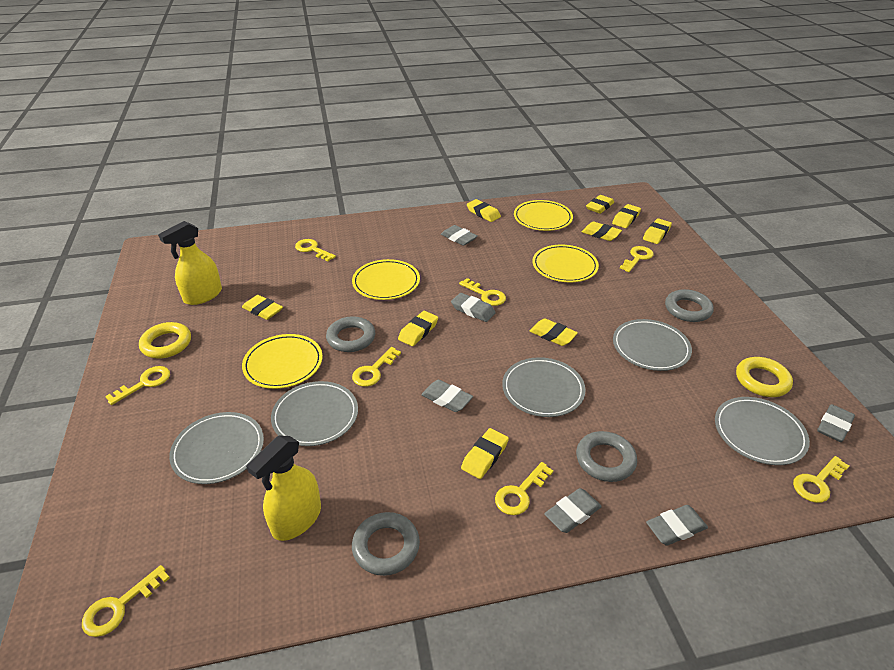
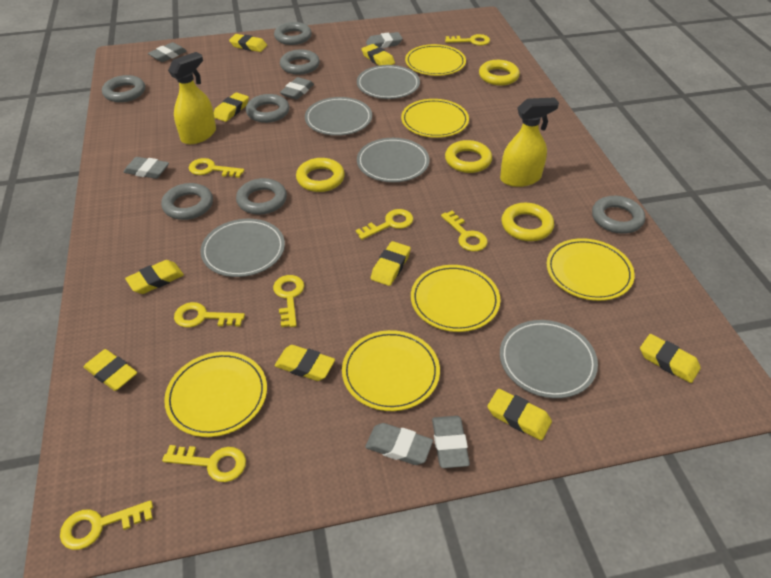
grey ring: 4 -> 7
yellow plate: 4 -> 6
yellow ring: 2 -> 4

